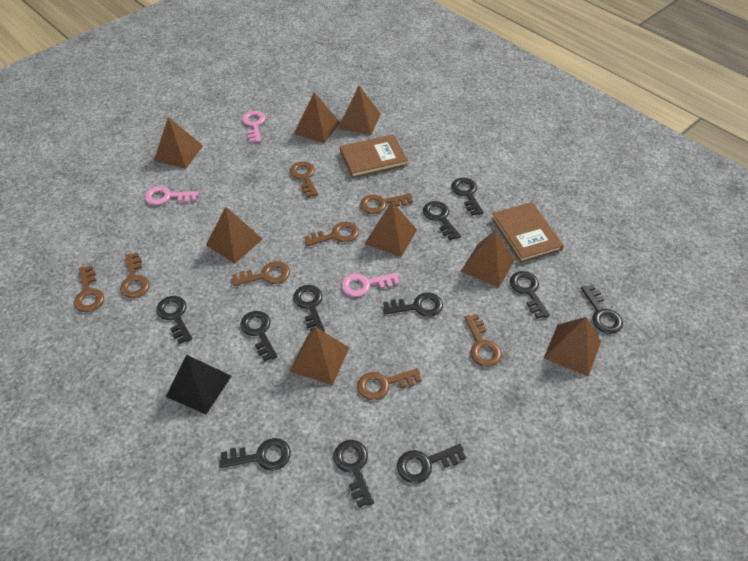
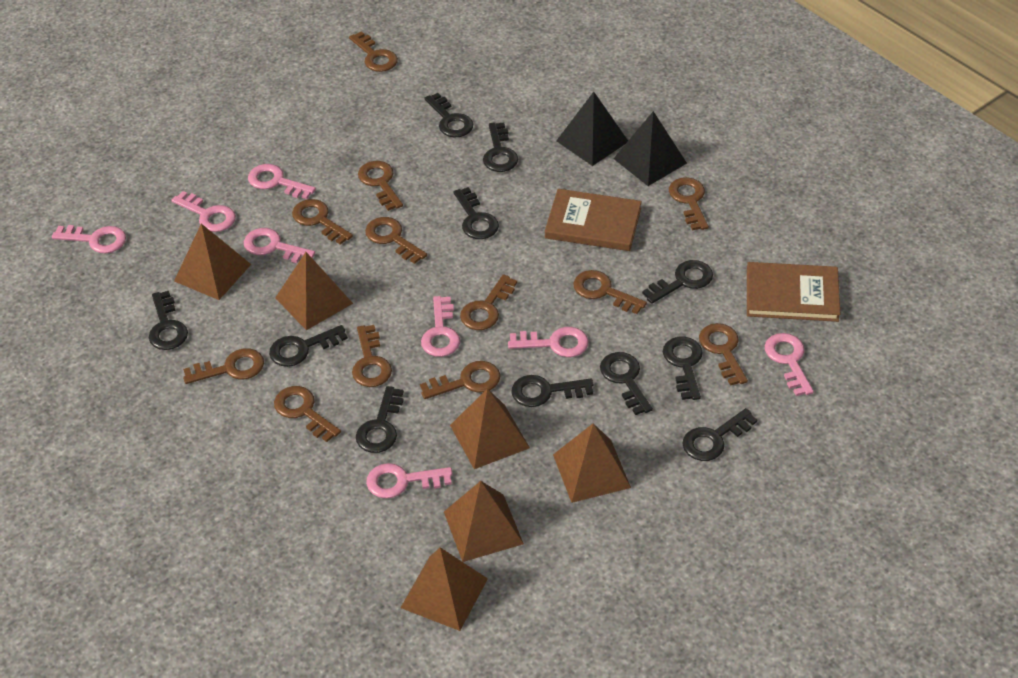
black pyramid: 1 -> 2
brown key: 8 -> 12
brown pyramid: 8 -> 6
pink key: 3 -> 8

